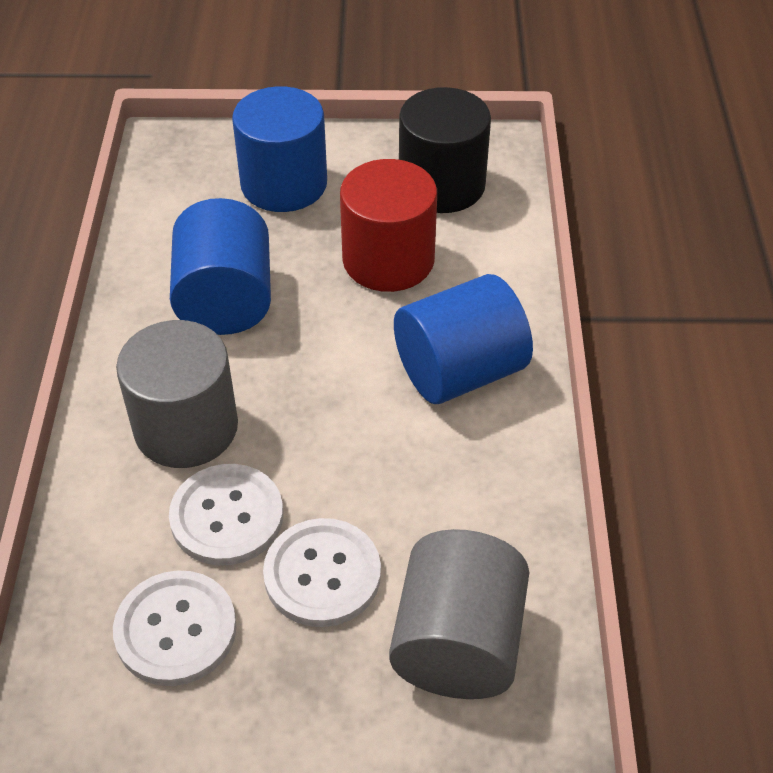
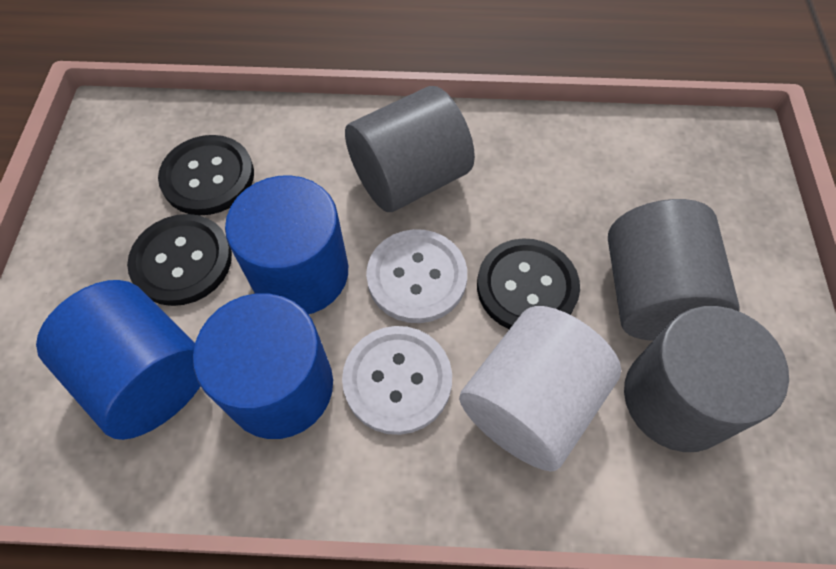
black button: 0 -> 3
black cylinder: 1 -> 0
grey cylinder: 2 -> 3
red cylinder: 1 -> 0
white button: 3 -> 2
white cylinder: 0 -> 1

